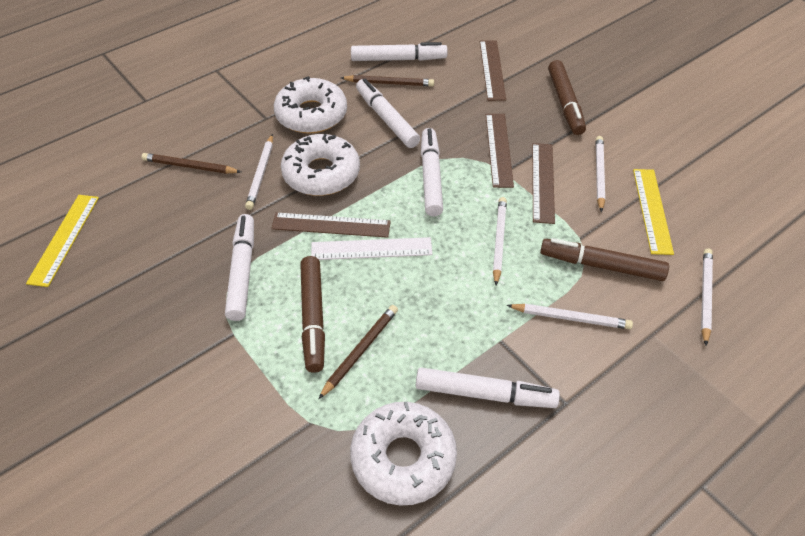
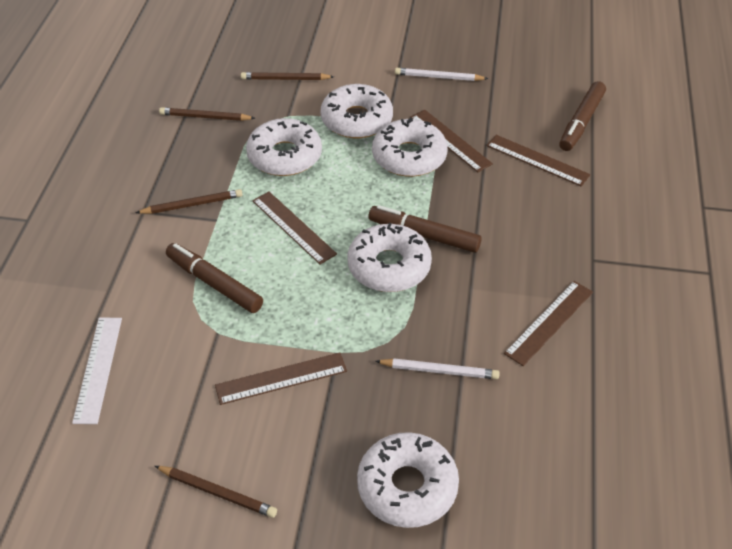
brown pencil: 3 -> 4
brown ruler: 4 -> 5
white donut: 3 -> 5
white marker: 5 -> 0
white pencil: 5 -> 2
yellow ruler: 2 -> 0

